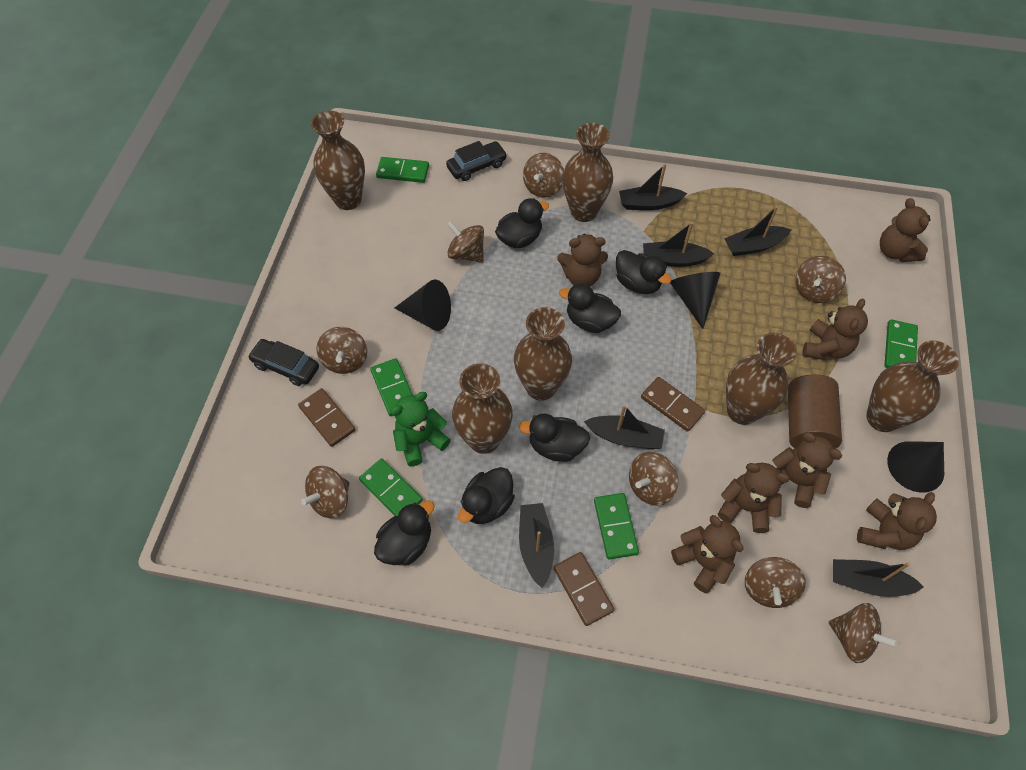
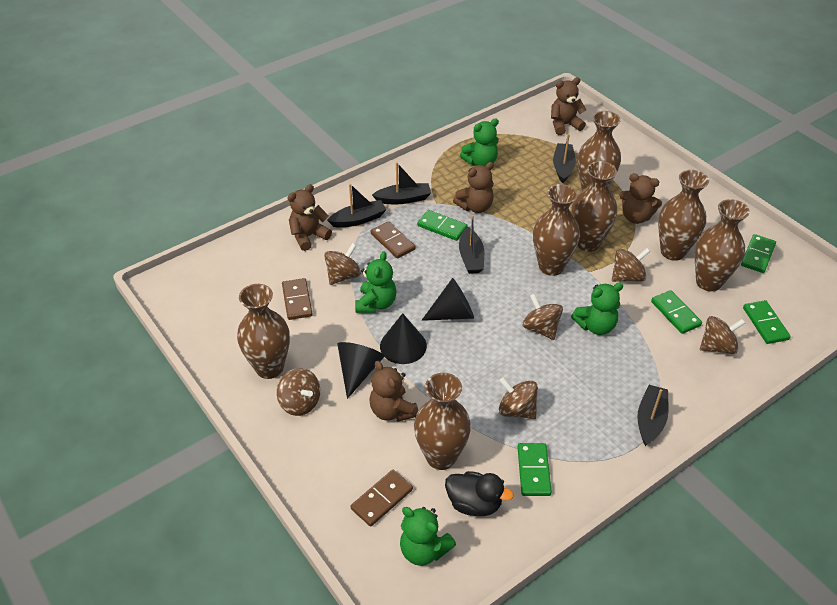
black boat: 6 -> 5
black car: 2 -> 0
black duck: 6 -> 1
brown cylinder: 1 -> 0
brown spinning top: 8 -> 6
brown teddy bear: 7 -> 5
brown vase: 6 -> 7
green teddy bear: 1 -> 4

